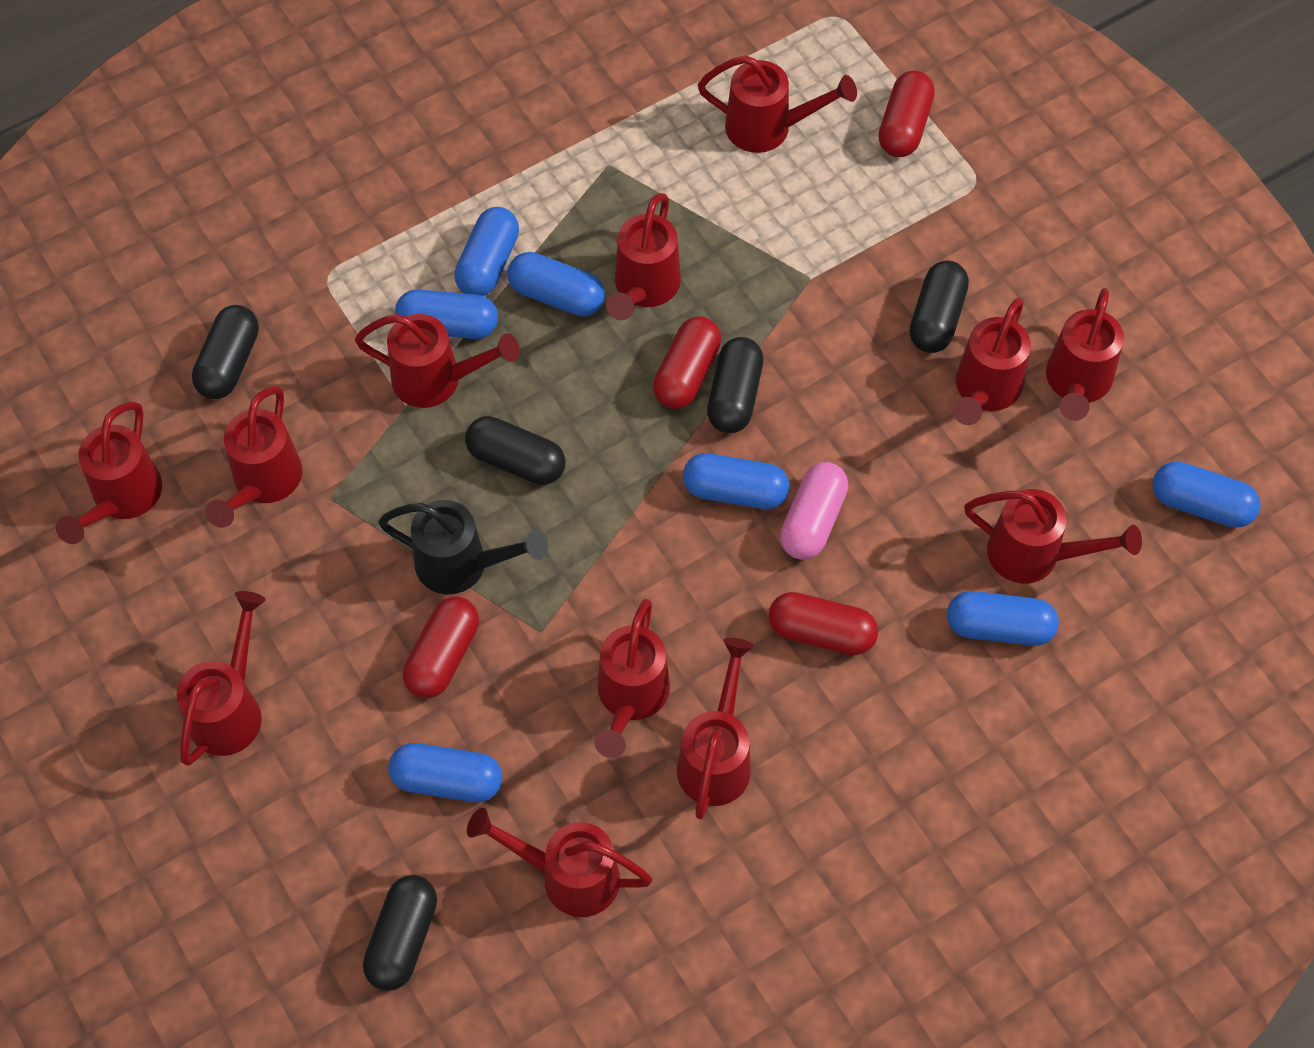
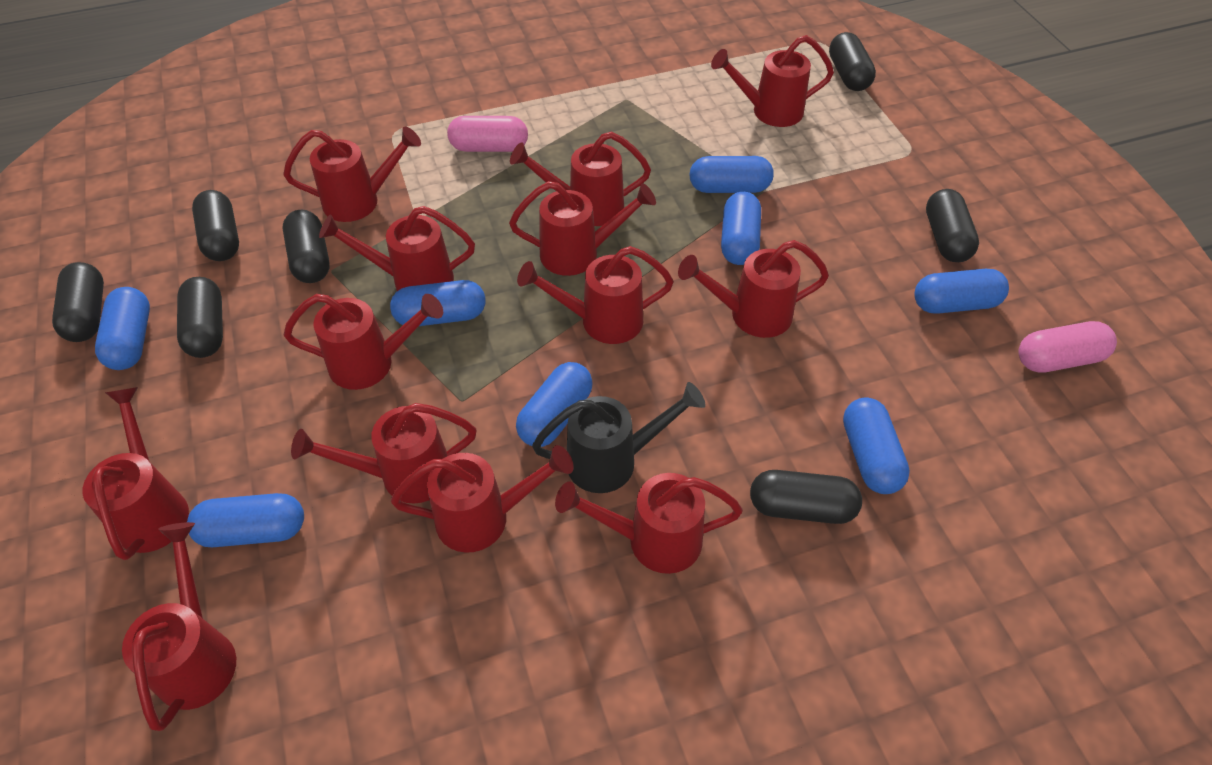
black capsule: 5 -> 7
blue capsule: 7 -> 8
pink capsule: 1 -> 2
red capsule: 4 -> 0
red watering can: 12 -> 13

